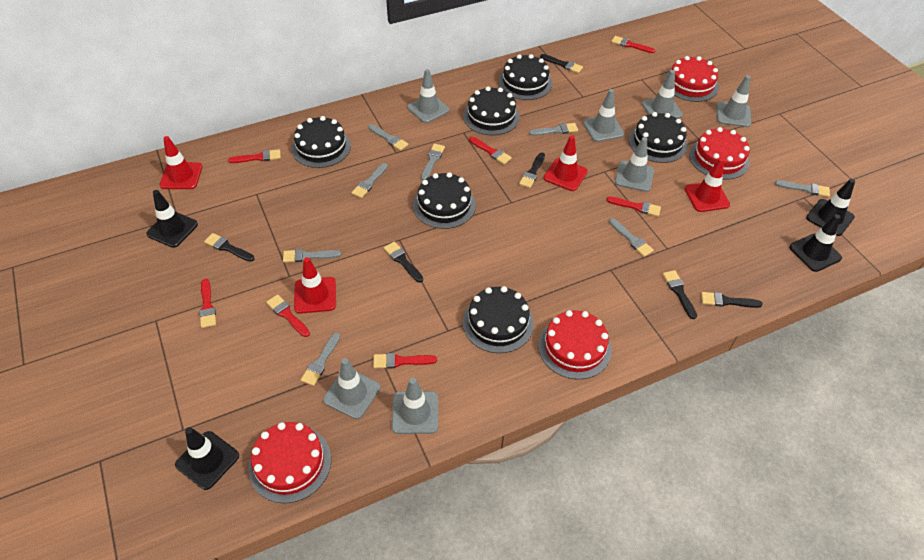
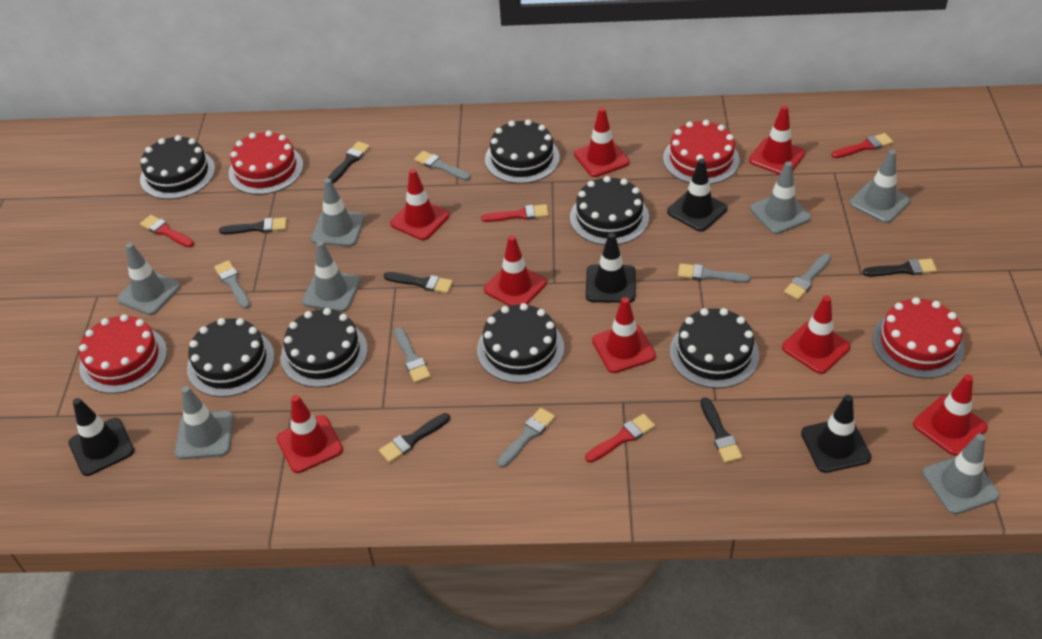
black cake: 6 -> 7
grey brush: 8 -> 6
red brush: 7 -> 4
red traffic cone: 4 -> 8

